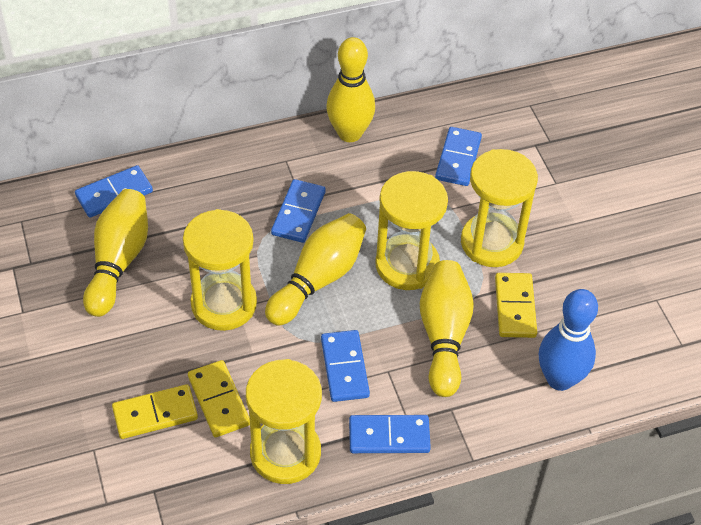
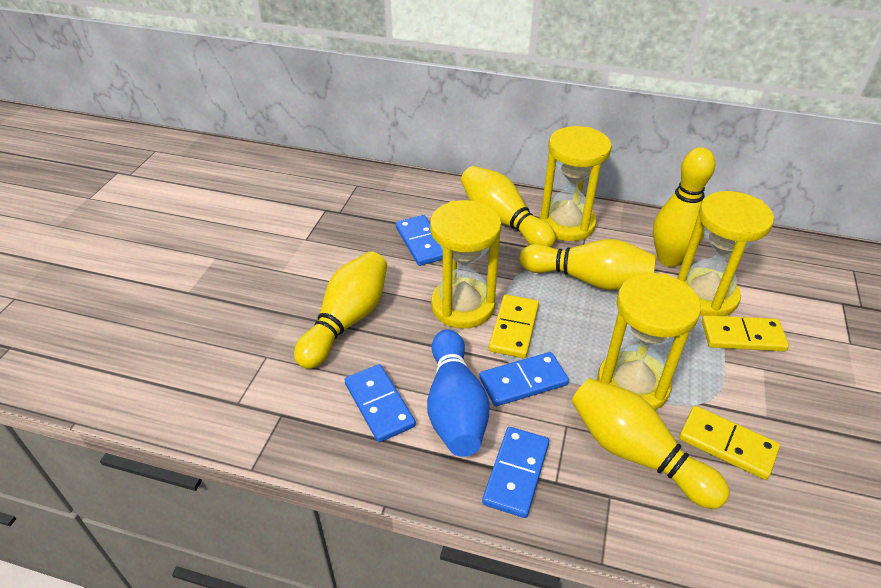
blue domino: 5 -> 4
yellow bowling pin: 4 -> 5

